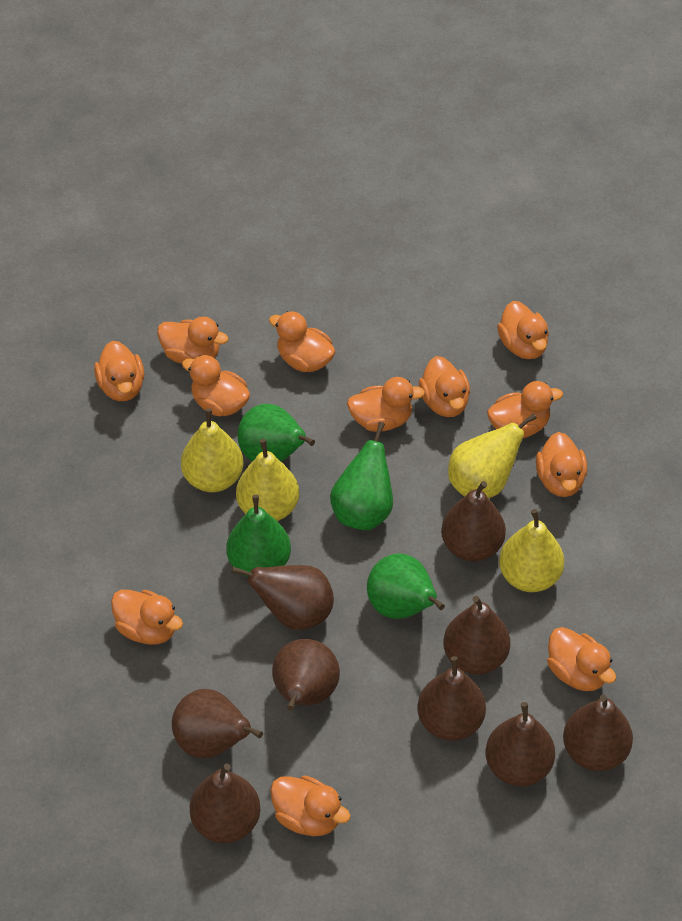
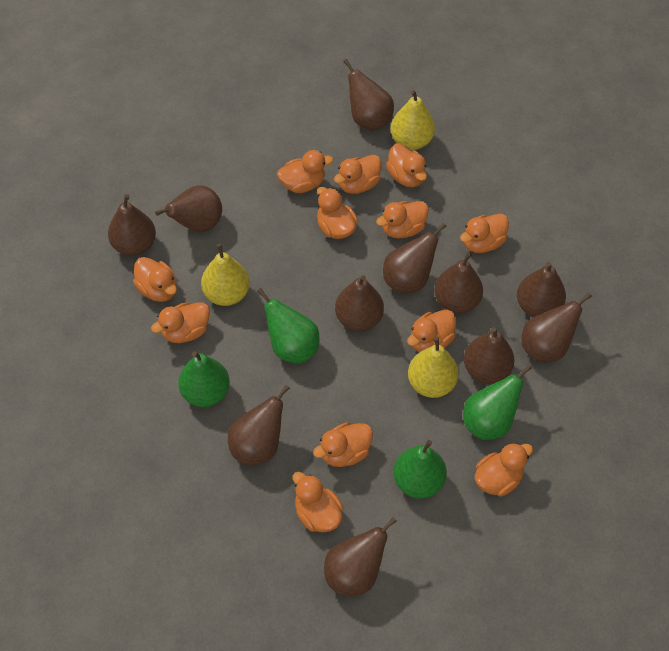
brown pear: 9 -> 11
yellow pear: 4 -> 3

